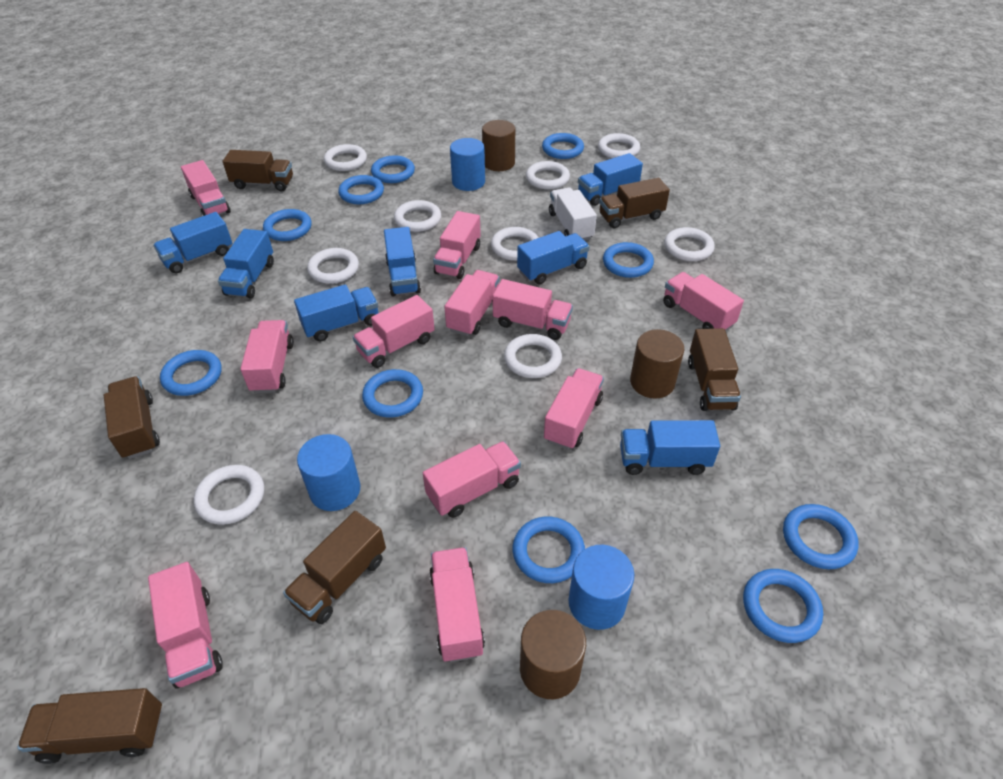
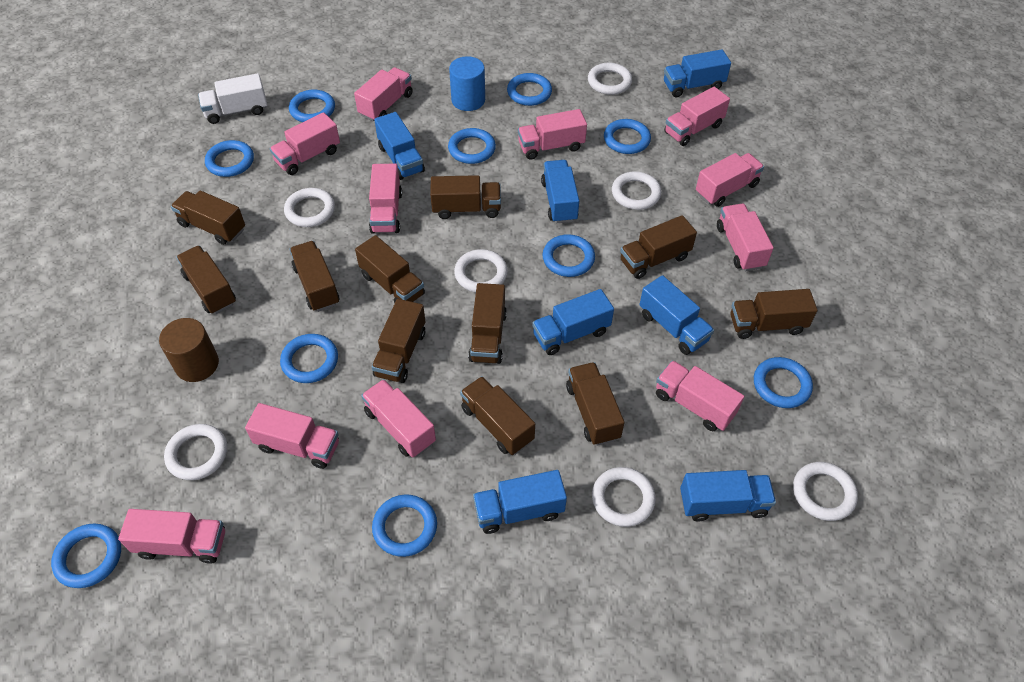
blue cylinder: 3 -> 1
brown cylinder: 3 -> 1
brown truck: 6 -> 11
white ring: 9 -> 7

